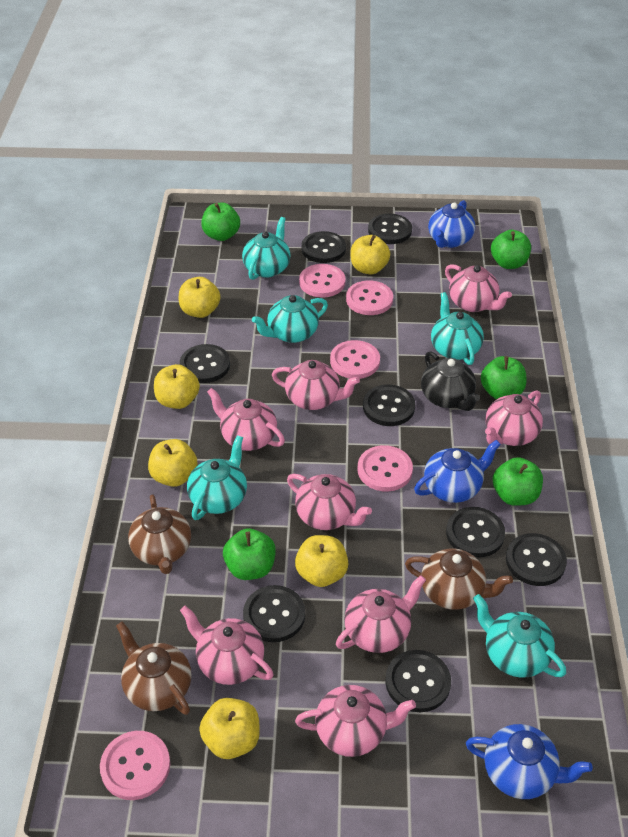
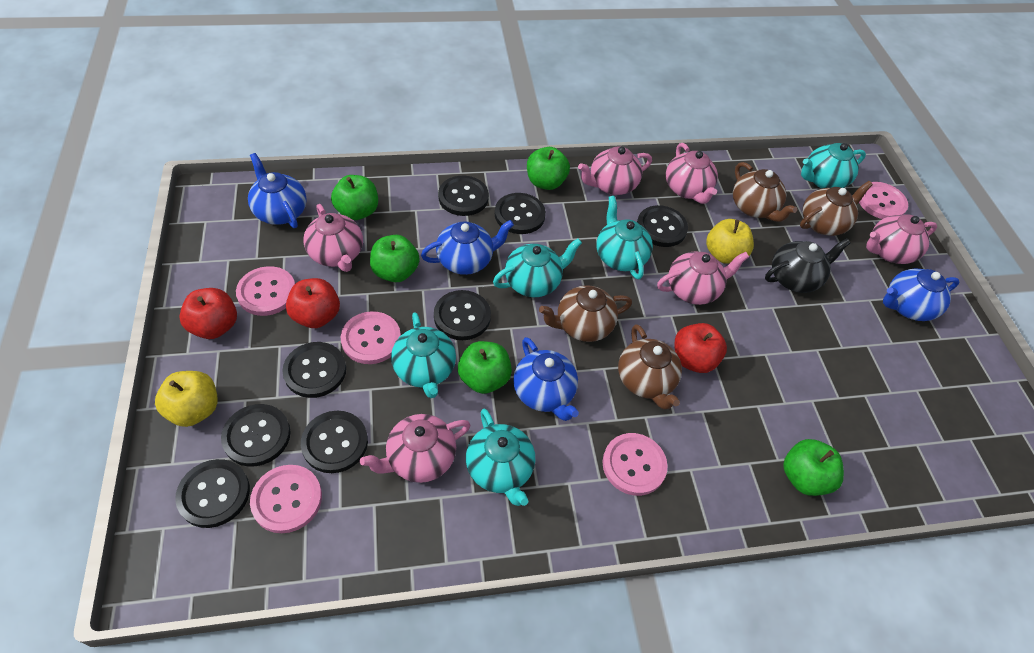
blue teapot: 3 -> 4
brown teapot: 3 -> 4
pink teapot: 8 -> 6
red apple: 0 -> 3
yellow apple: 6 -> 2

